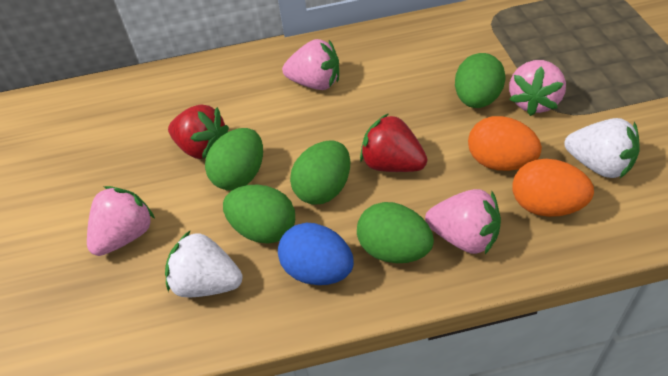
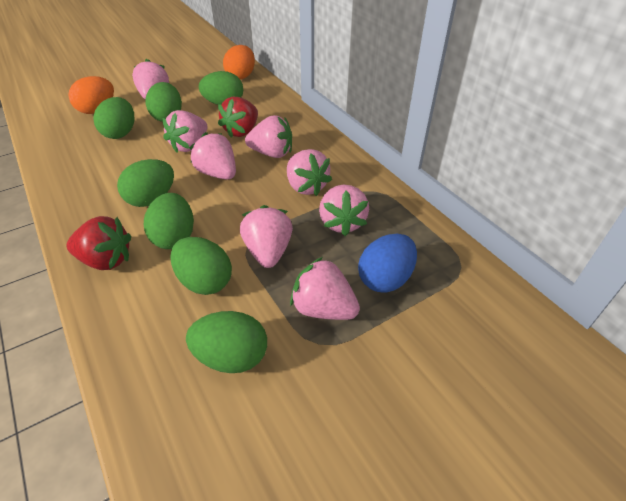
green egg: 5 -> 7
pink strawberry: 4 -> 8
white strawberry: 2 -> 0

